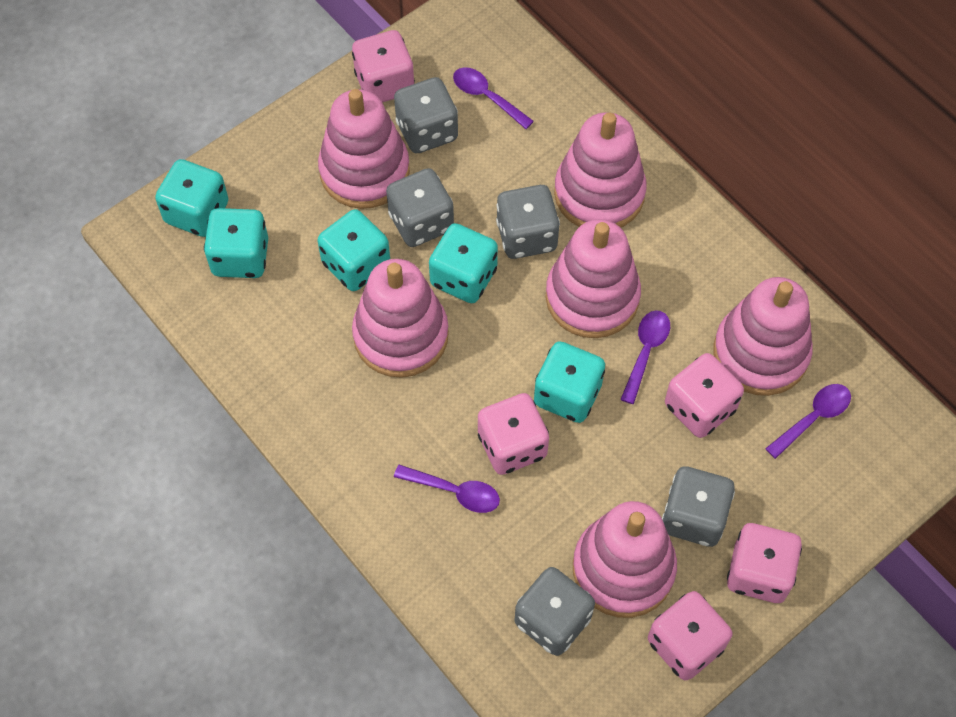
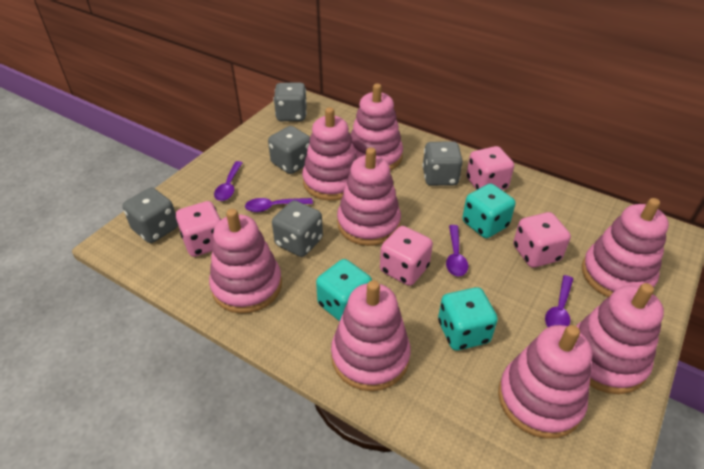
pink dice: 5 -> 4
pink stacking toy: 6 -> 8
turquoise dice: 5 -> 3

